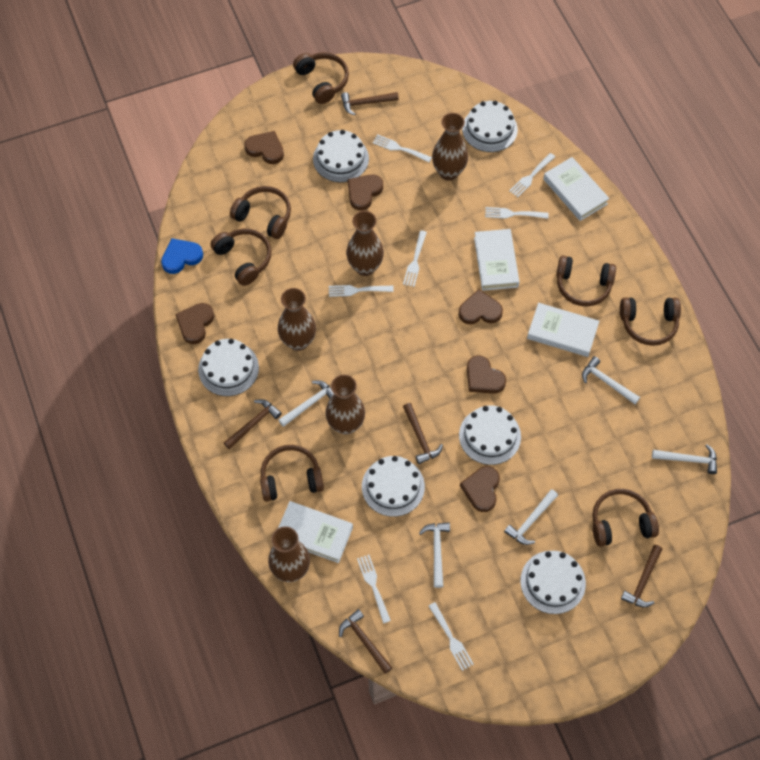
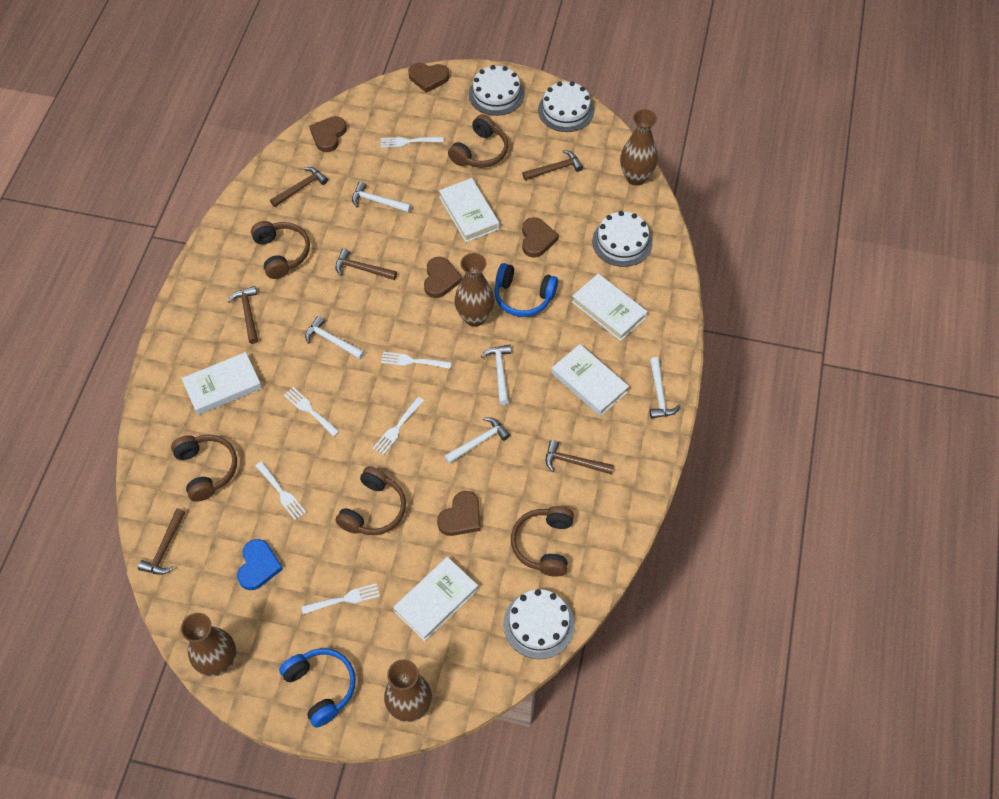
blue headphones: 0 -> 2
brown hammer: 5 -> 6
brown headphones: 7 -> 5
brown heart: 6 -> 5
brown vase: 5 -> 4
white book: 4 -> 5
white cake: 6 -> 4
white fork: 7 -> 6

